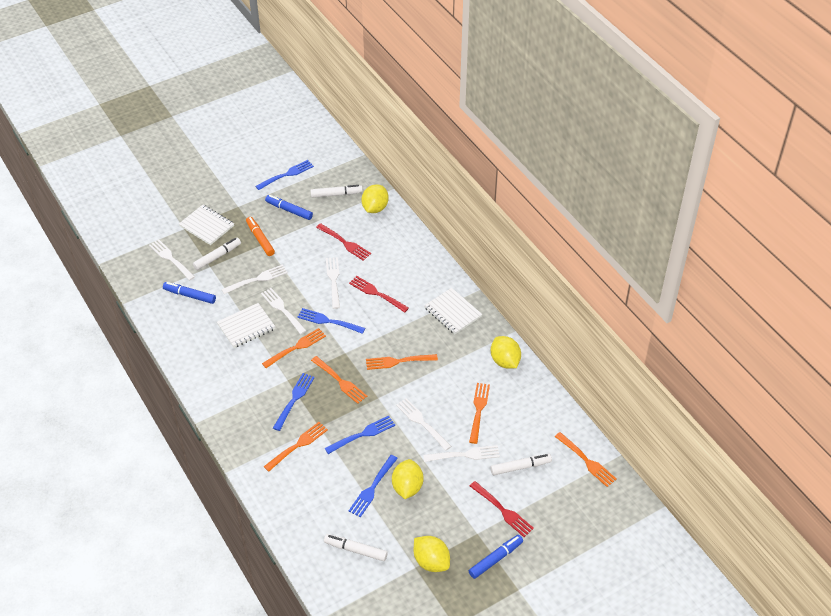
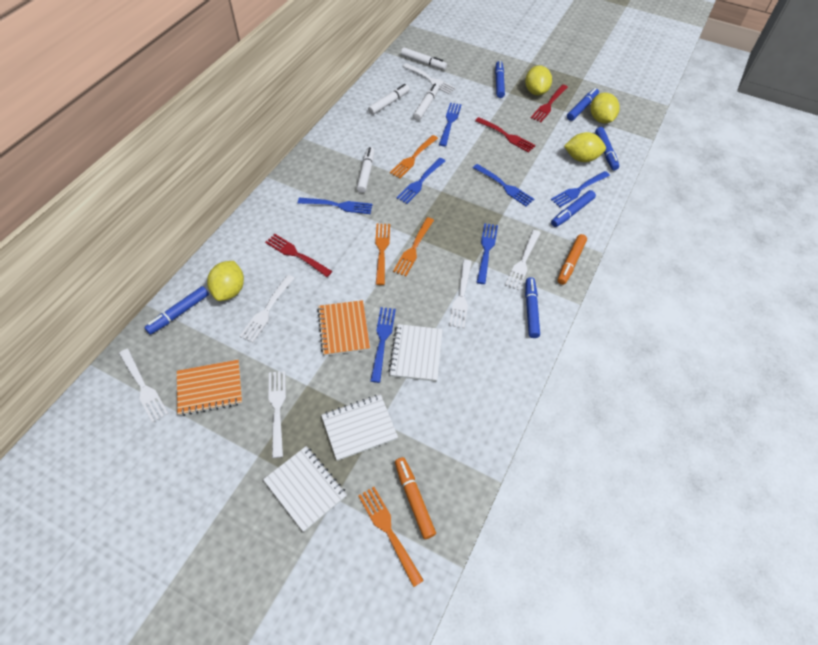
blue fork: 5 -> 7
blue marker: 3 -> 6
orange fork: 6 -> 4
orange marker: 1 -> 2
orange notebook: 0 -> 2

